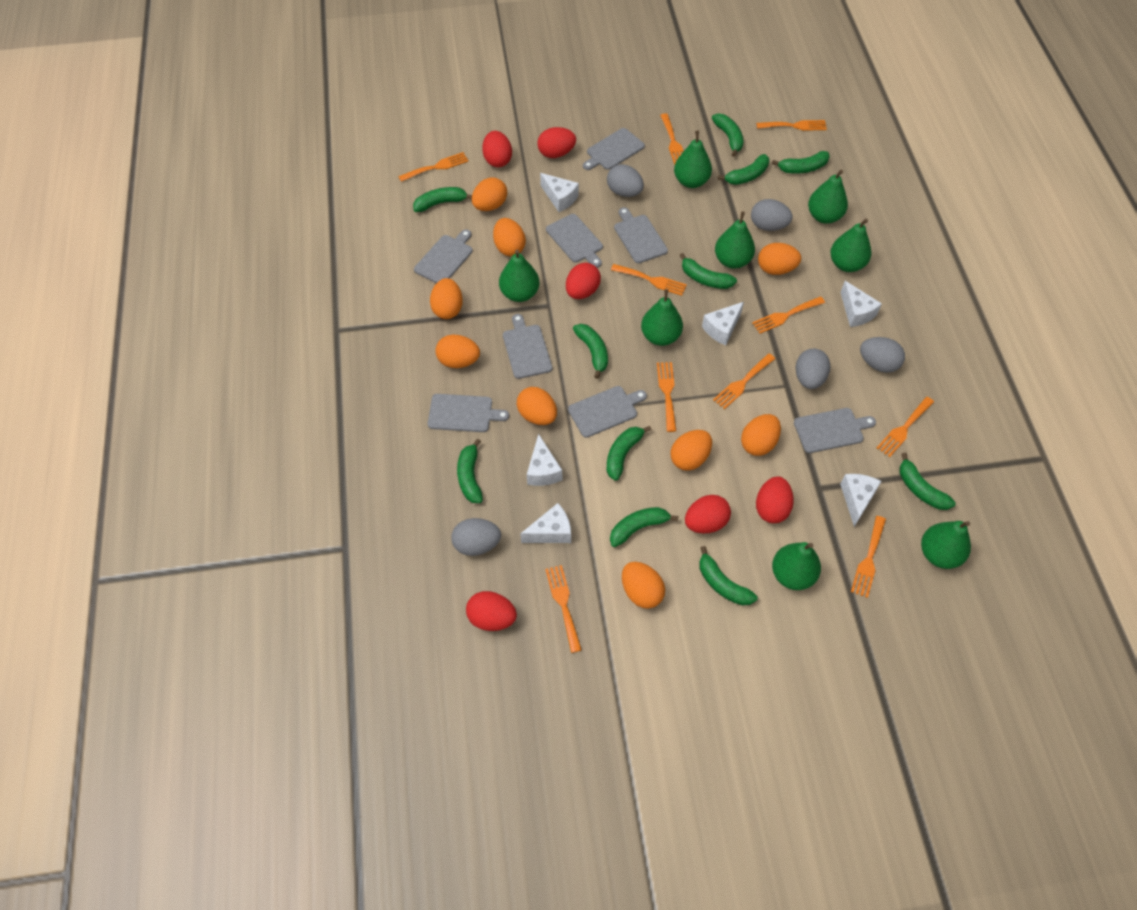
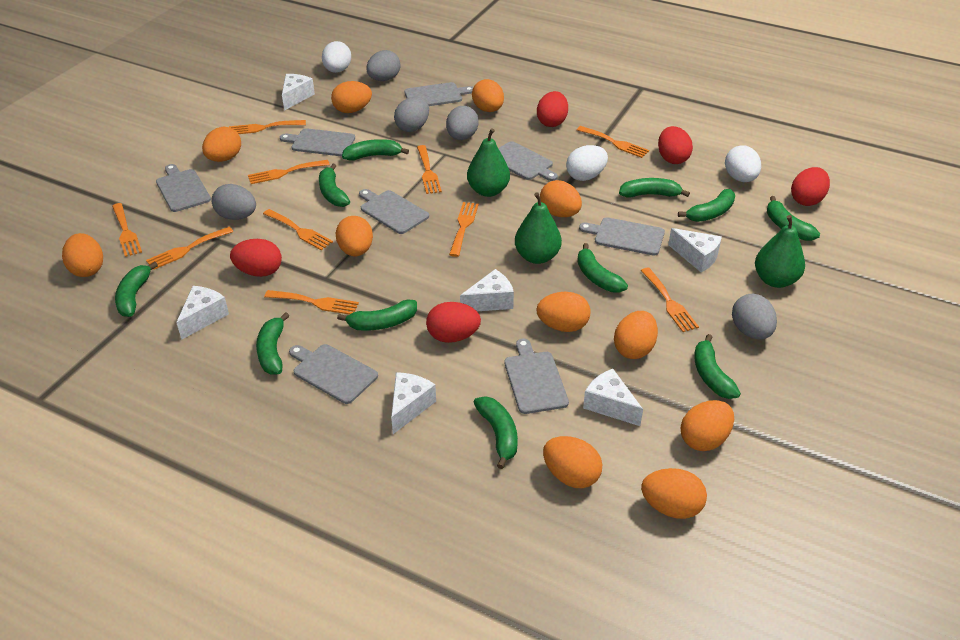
green pear: 8 -> 3
orange egg: 9 -> 11
red egg: 6 -> 5
white egg: 0 -> 3

